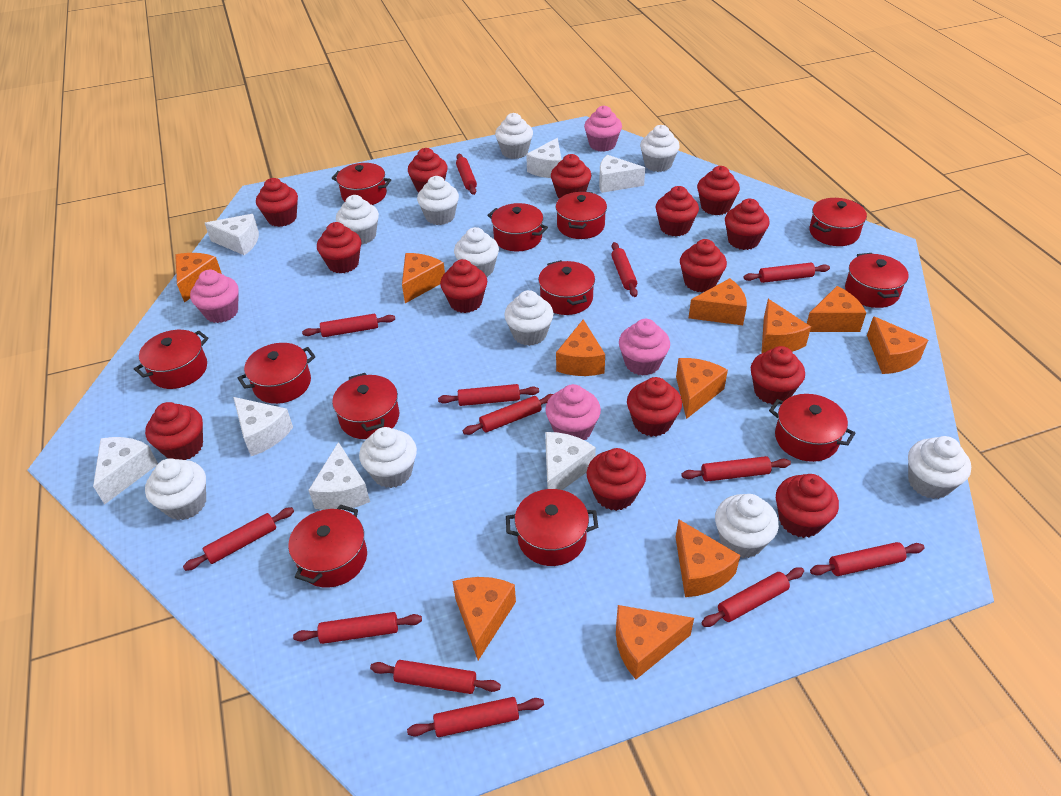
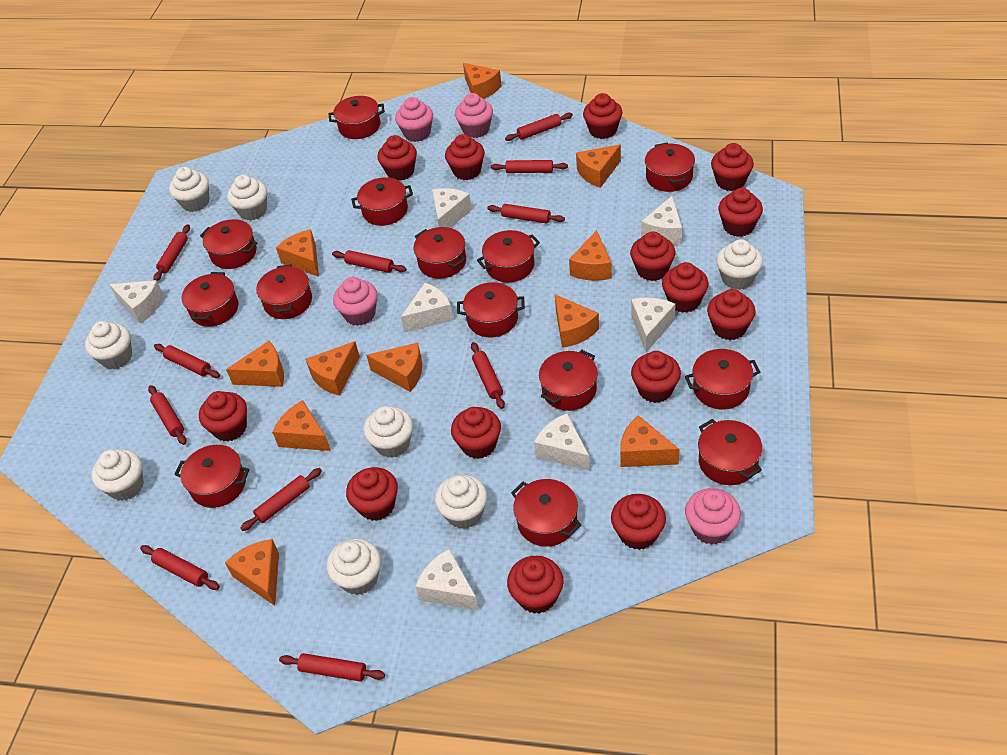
red pot: 12 -> 14
red rolling pin: 13 -> 11
white cupcake: 10 -> 8

